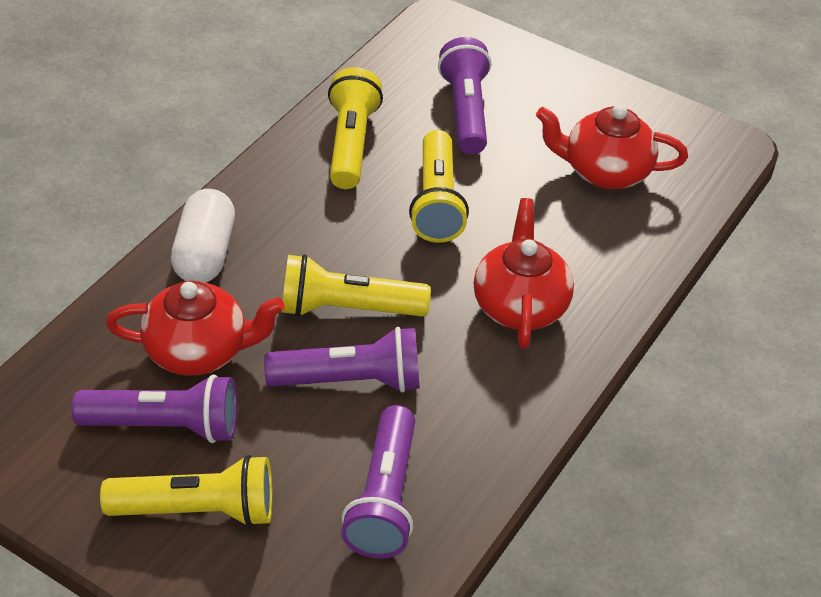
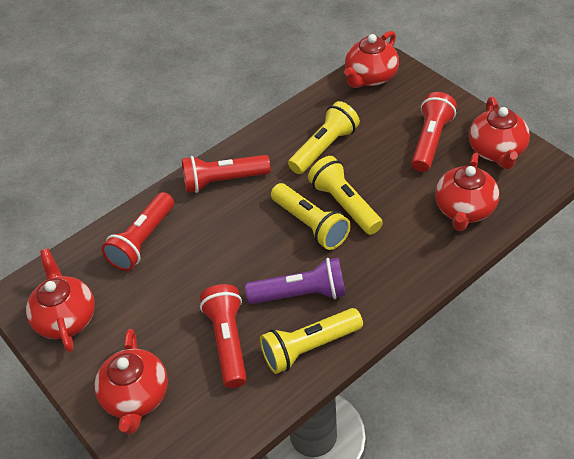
purple flashlight: 4 -> 1
red flashlight: 0 -> 4
red teapot: 3 -> 5
white capsule: 1 -> 0

